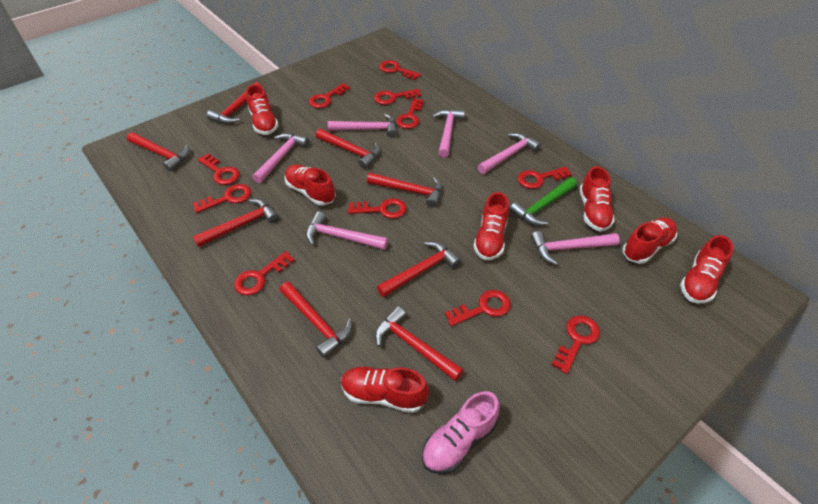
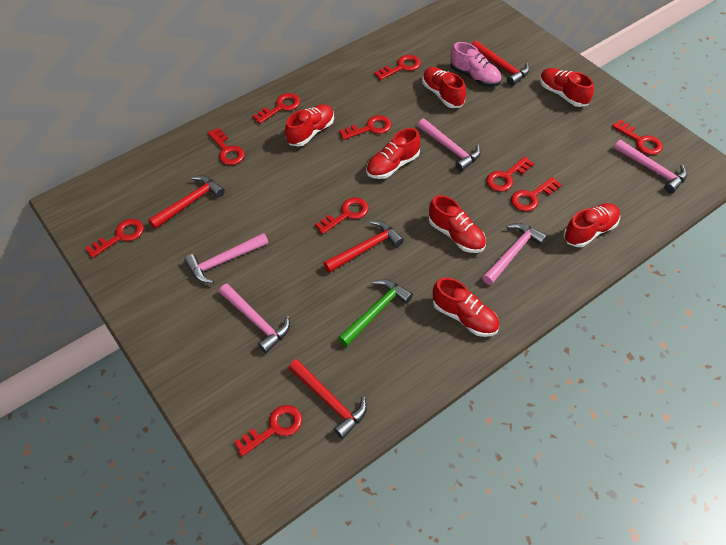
pink hammer: 6 -> 5
red hammer: 8 -> 4
red key: 11 -> 10

